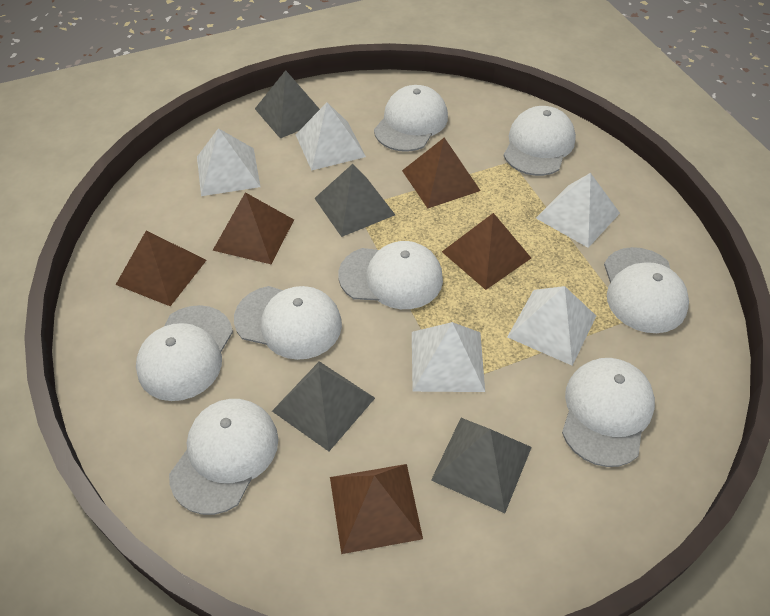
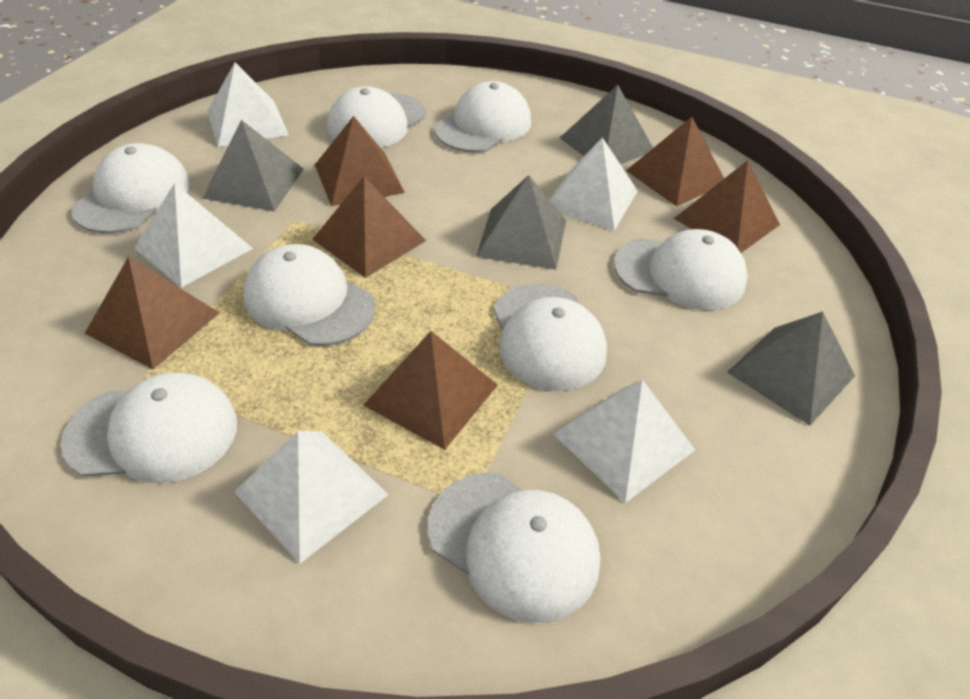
brown pyramid: 5 -> 6

